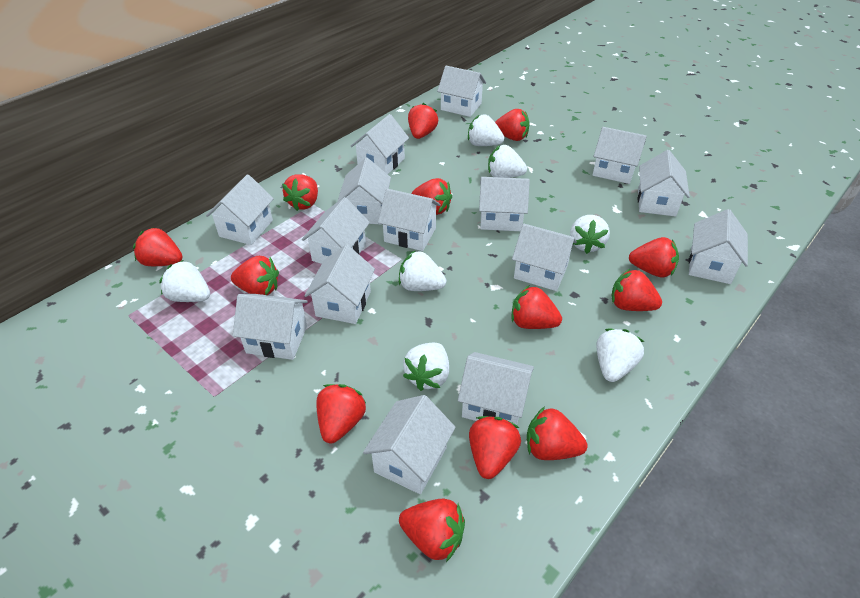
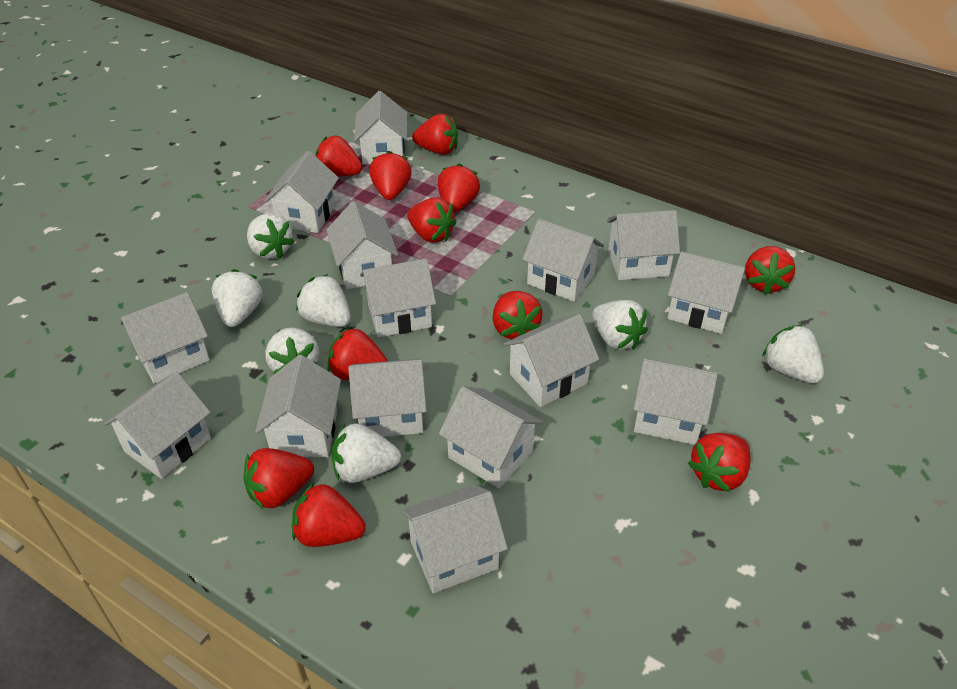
red strawberry: 13 -> 11

